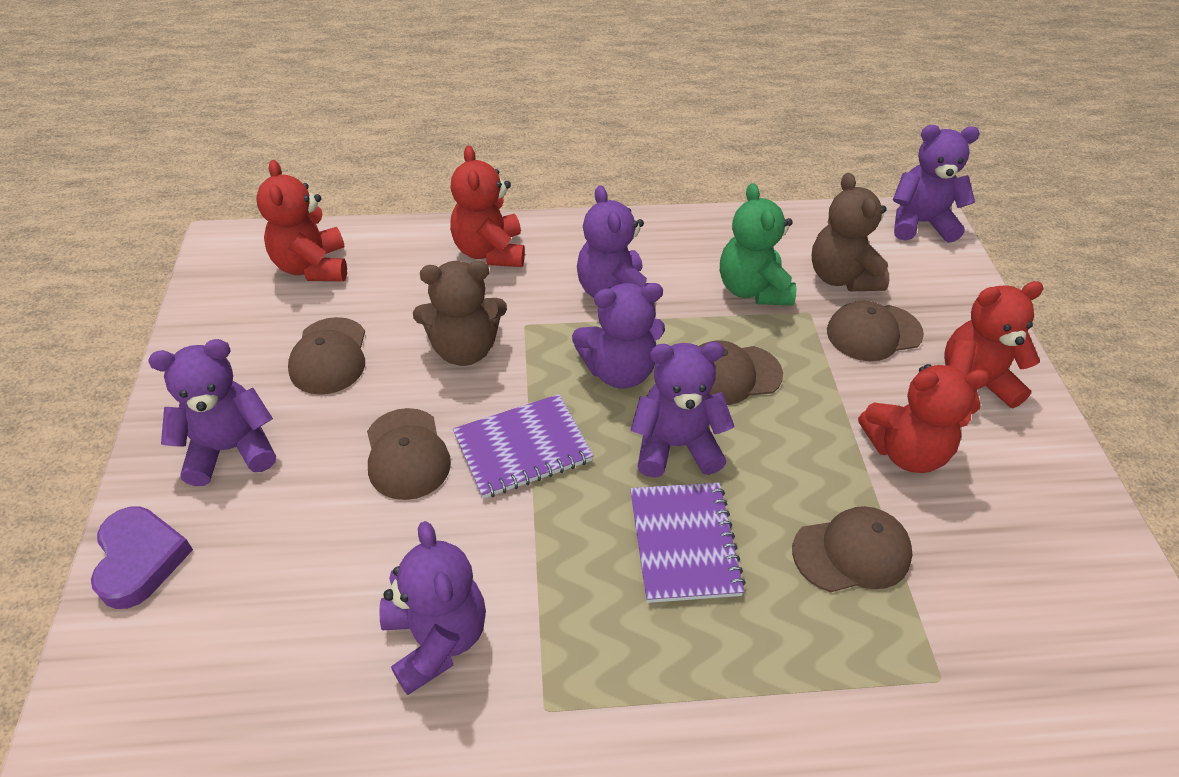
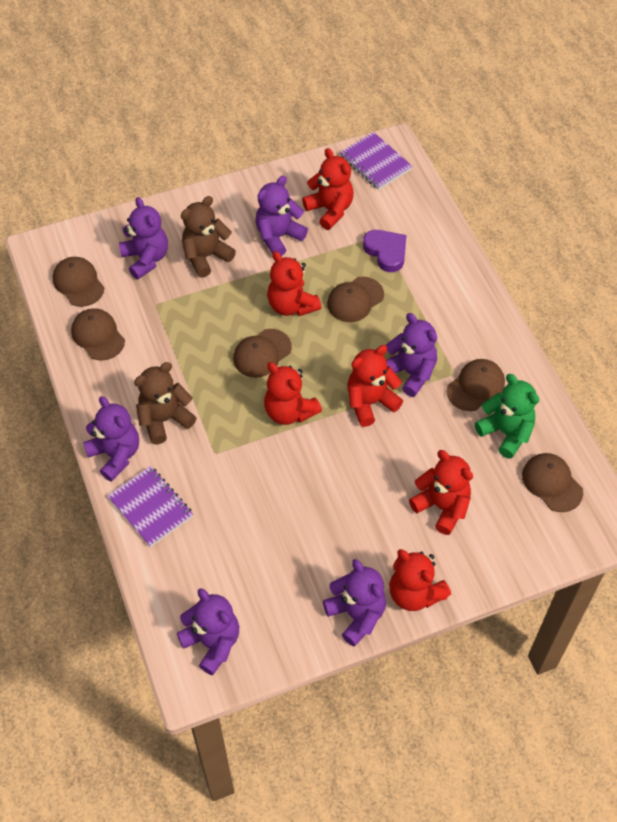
brown cap: 5 -> 6
red teddy bear: 4 -> 6

